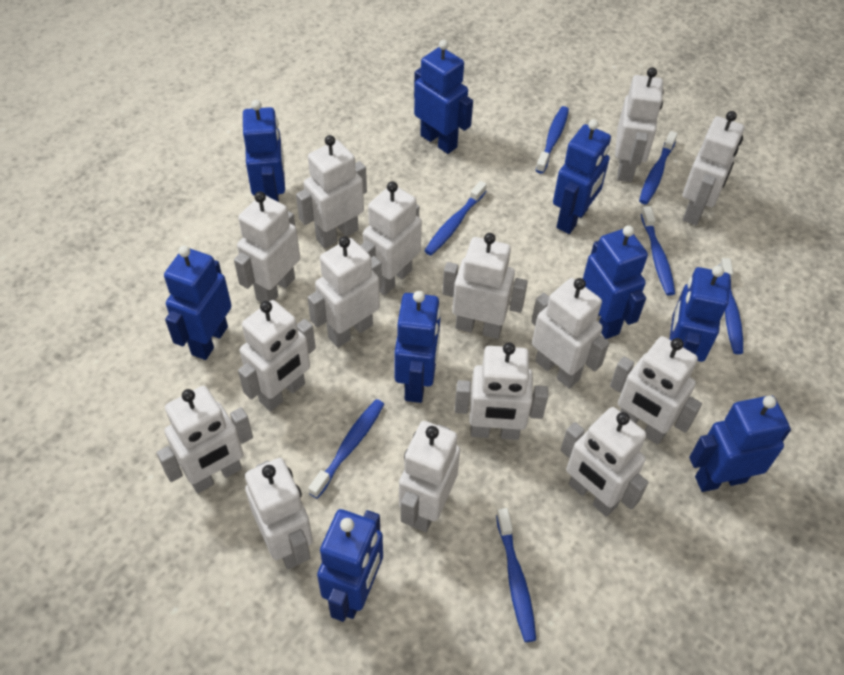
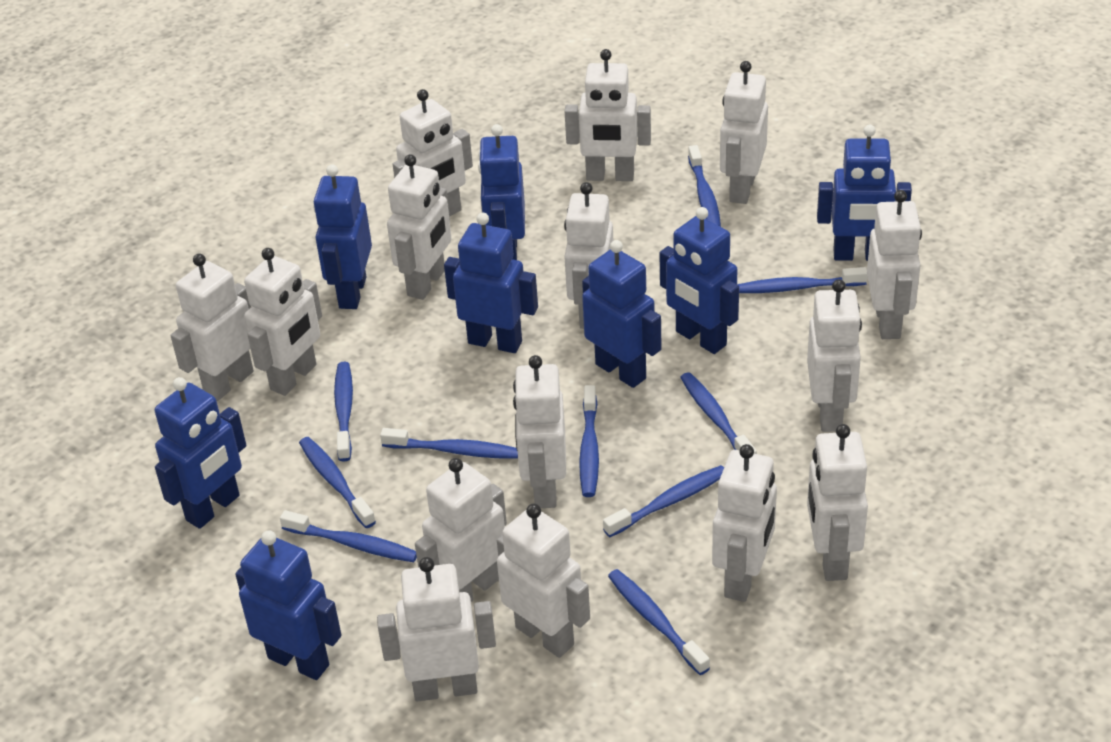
blue robot: 9 -> 8
blue toothbrush: 7 -> 10

